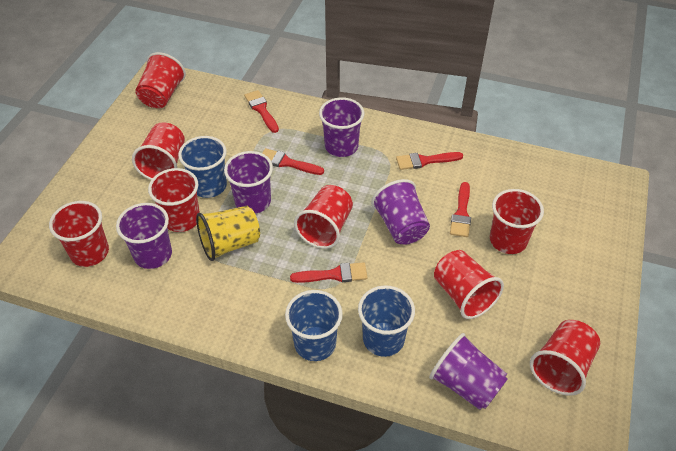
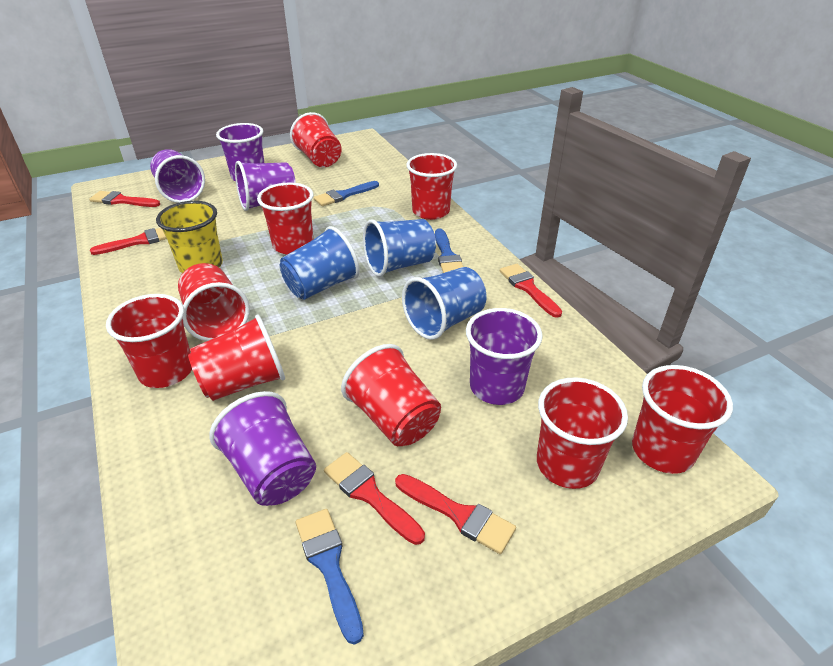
blue brush: 0 -> 3
red cup: 8 -> 9

